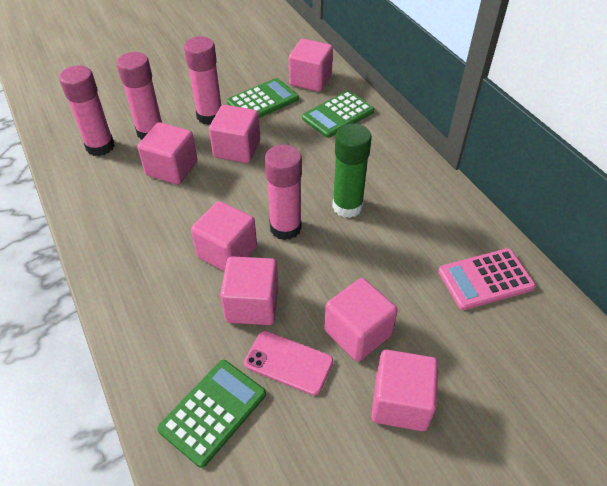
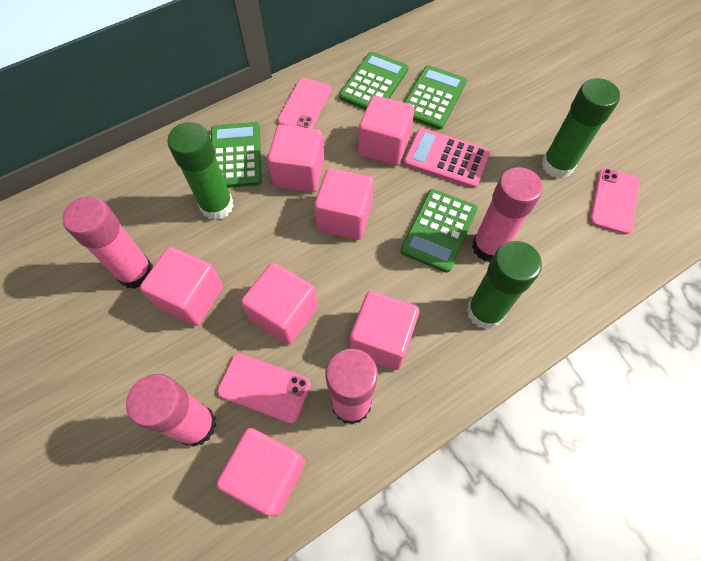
green calculator: 3 -> 4
green glue stick: 1 -> 3
pink phone: 1 -> 3

